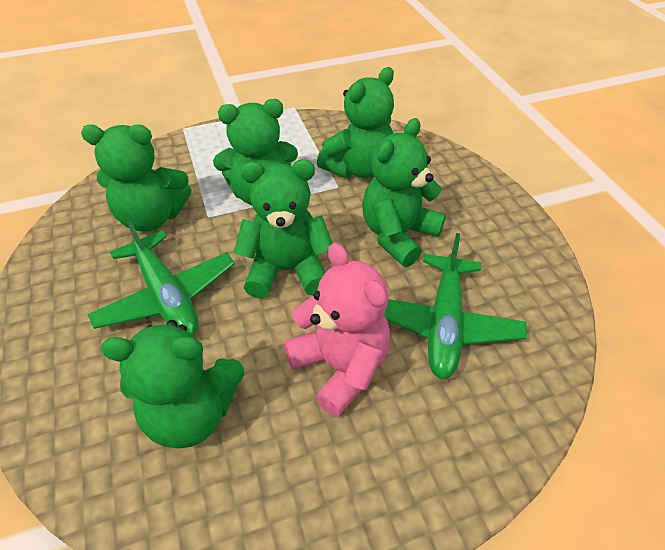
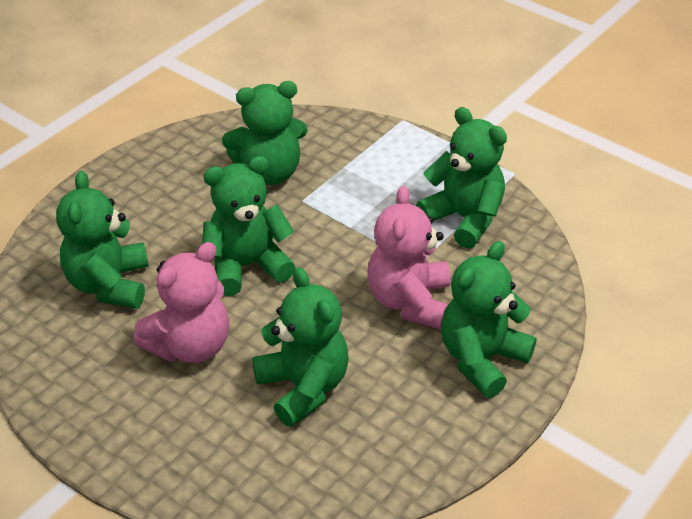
green plane: 2 -> 0
pink teddy bear: 1 -> 2

